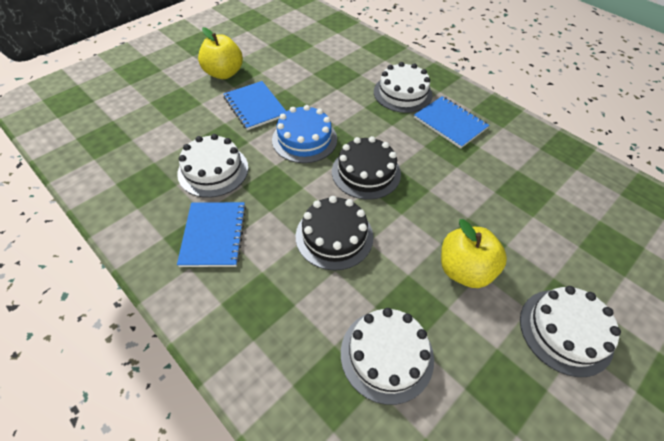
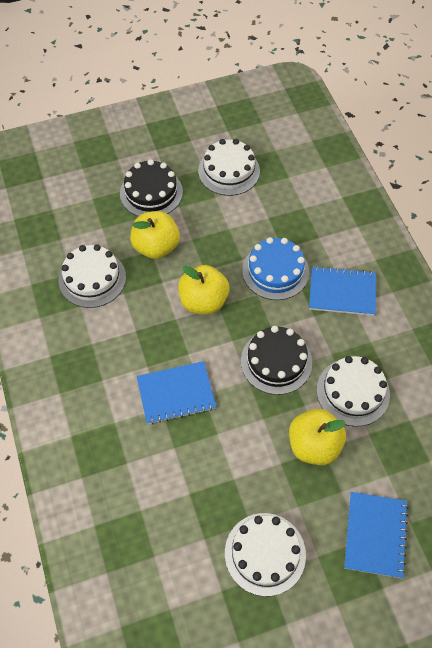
yellow apple: 2 -> 3

